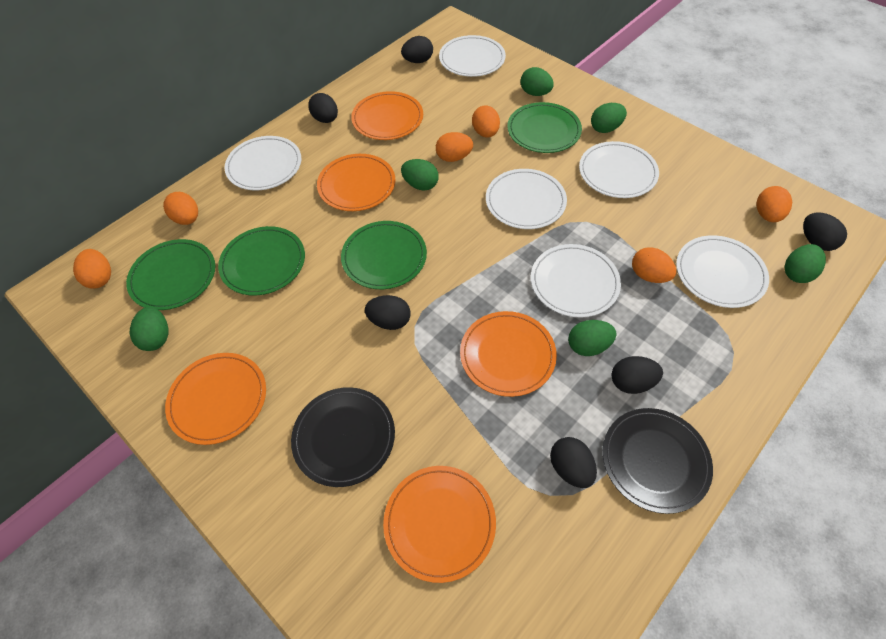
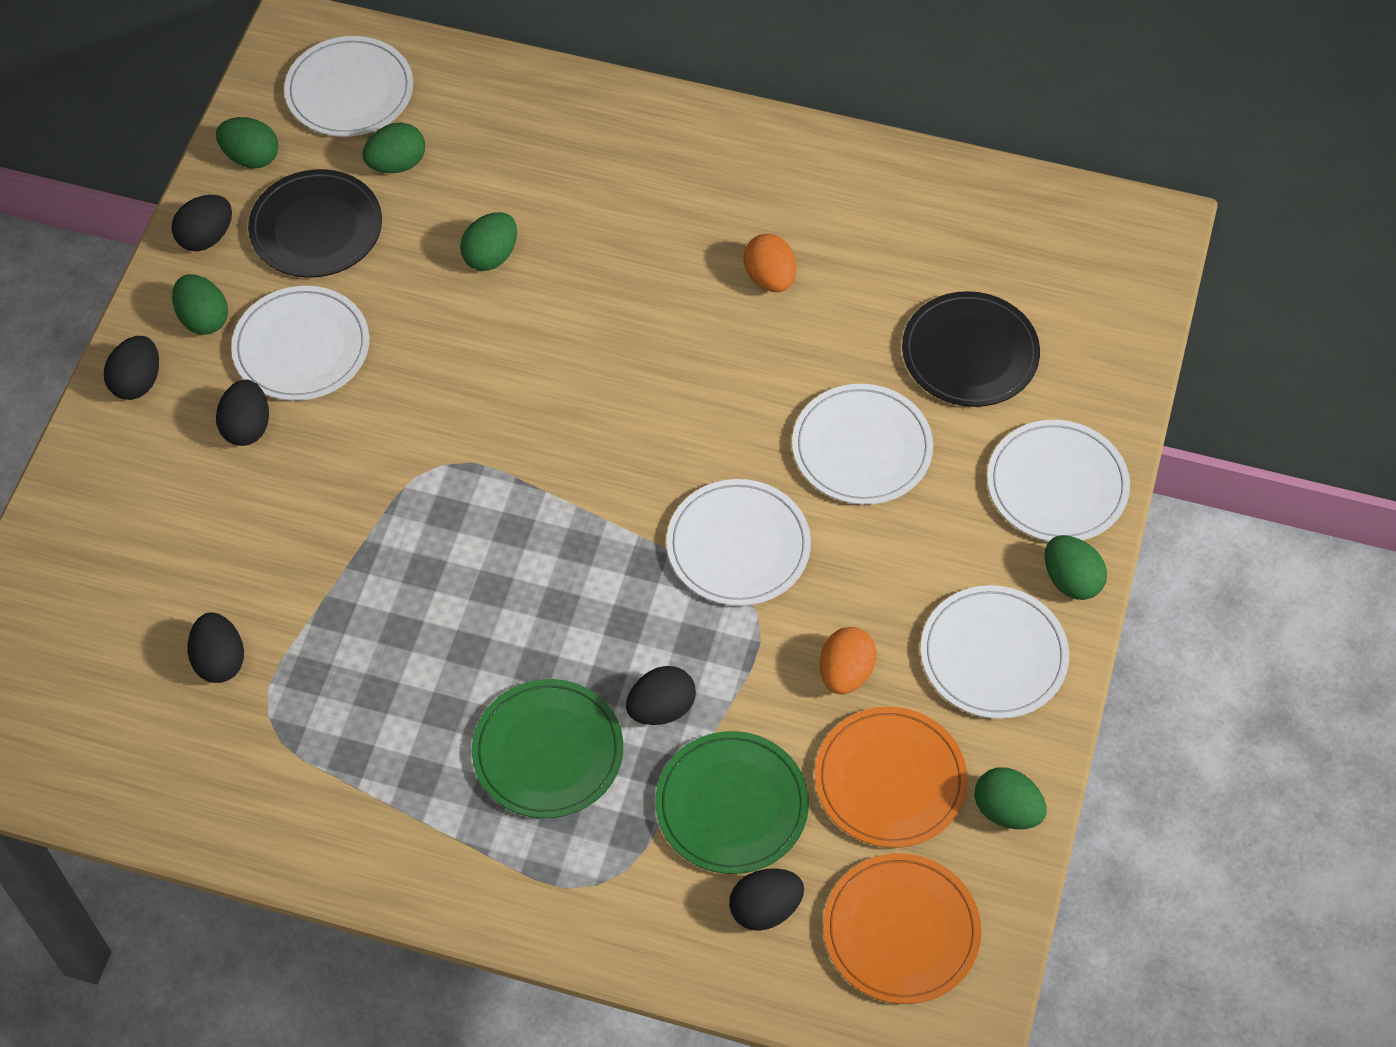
green plate: 4 -> 2
orange egg: 6 -> 2
orange plate: 5 -> 2

